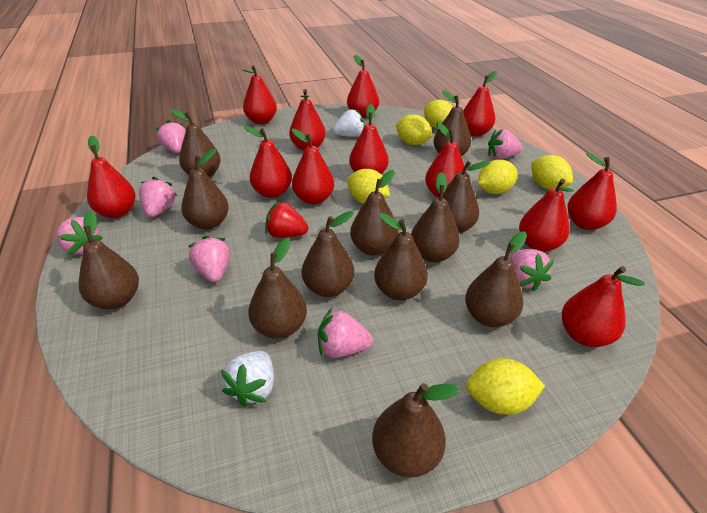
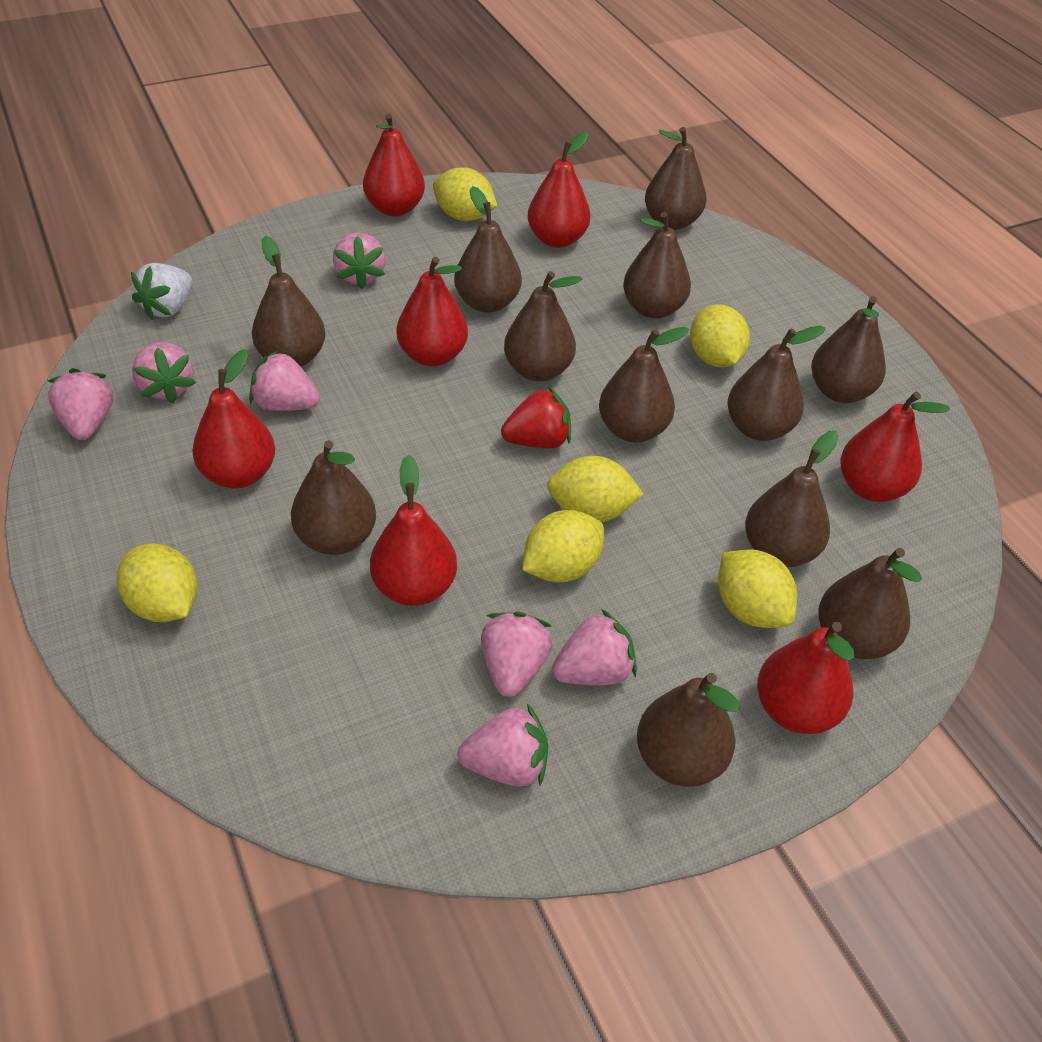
red pear: 12 -> 7
white strawberry: 2 -> 1

